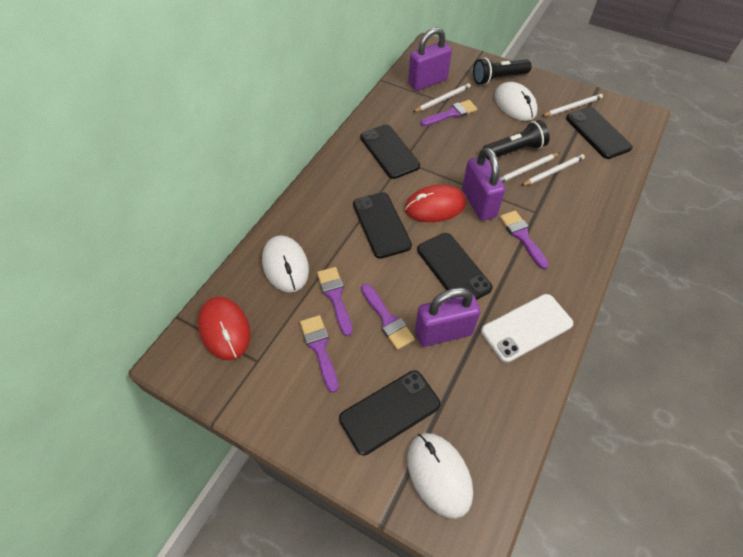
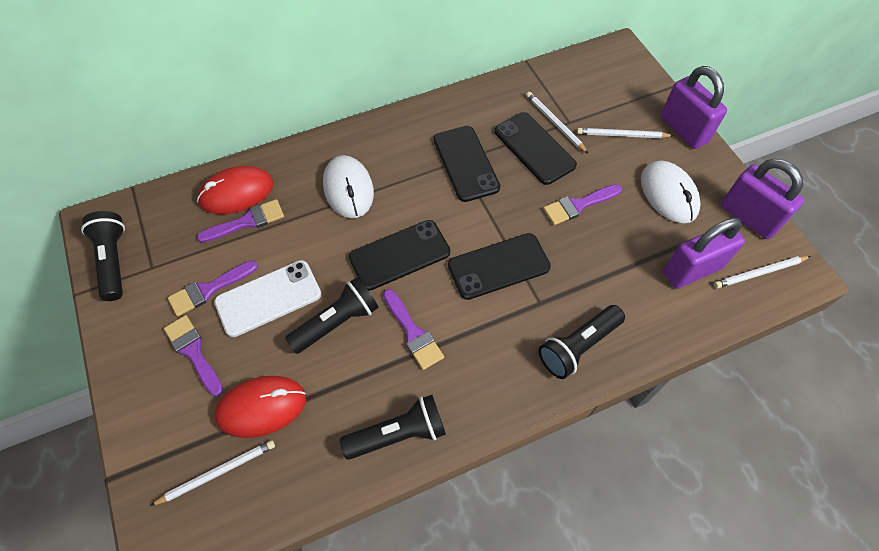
black flashlight: 2 -> 4
black phone: 5 -> 4
white mouse: 3 -> 2

